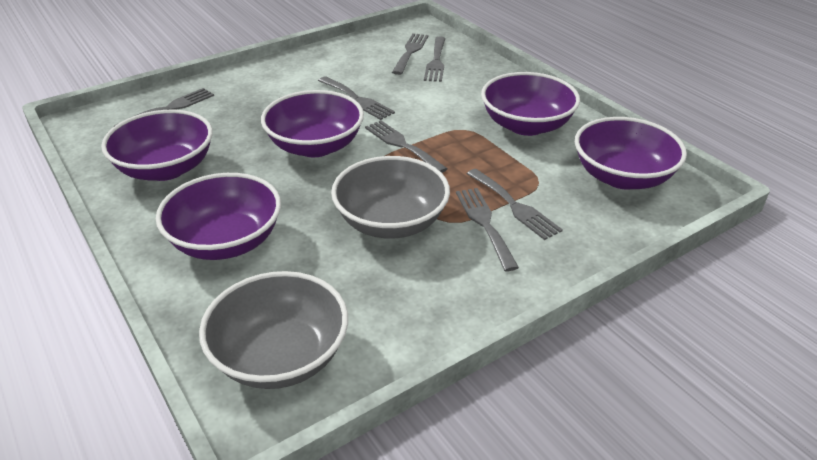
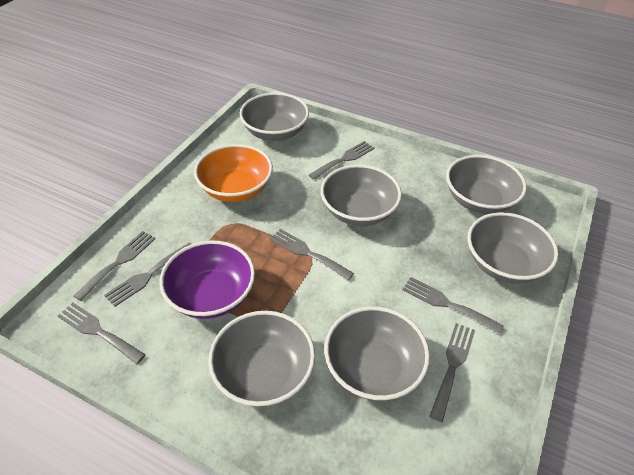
grey bowl: 2 -> 6
orange bowl: 0 -> 1
purple bowl: 5 -> 1

